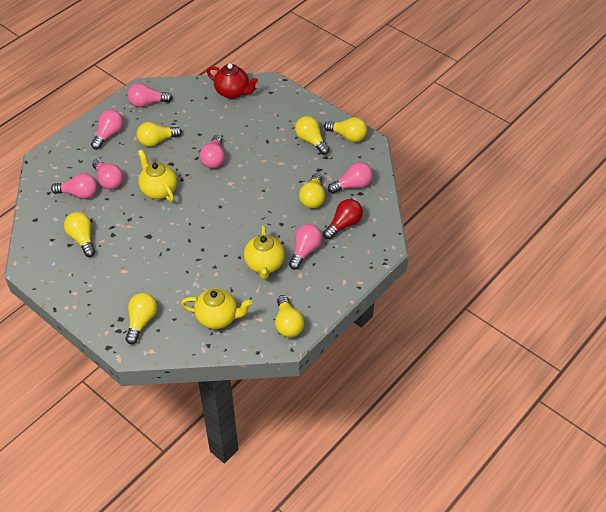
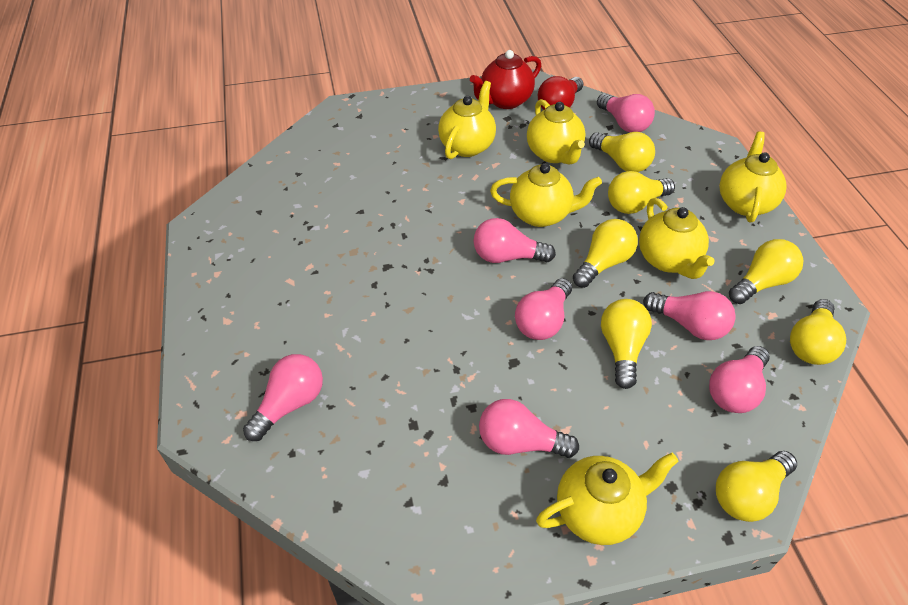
yellow teapot: 3 -> 6

